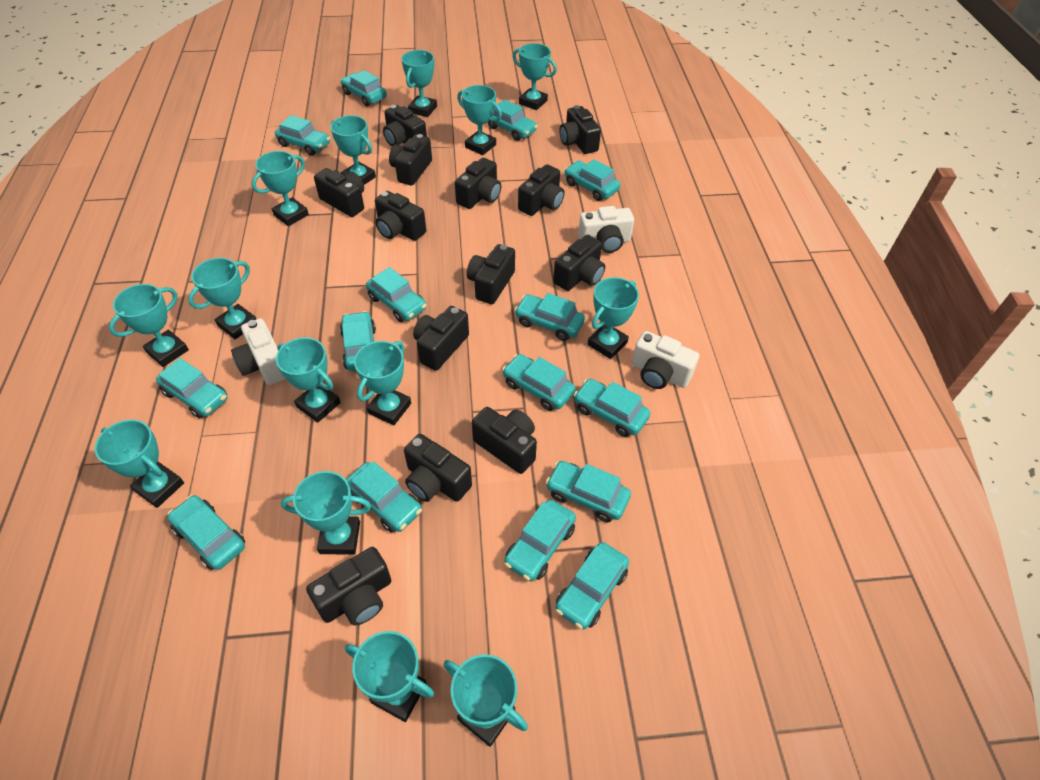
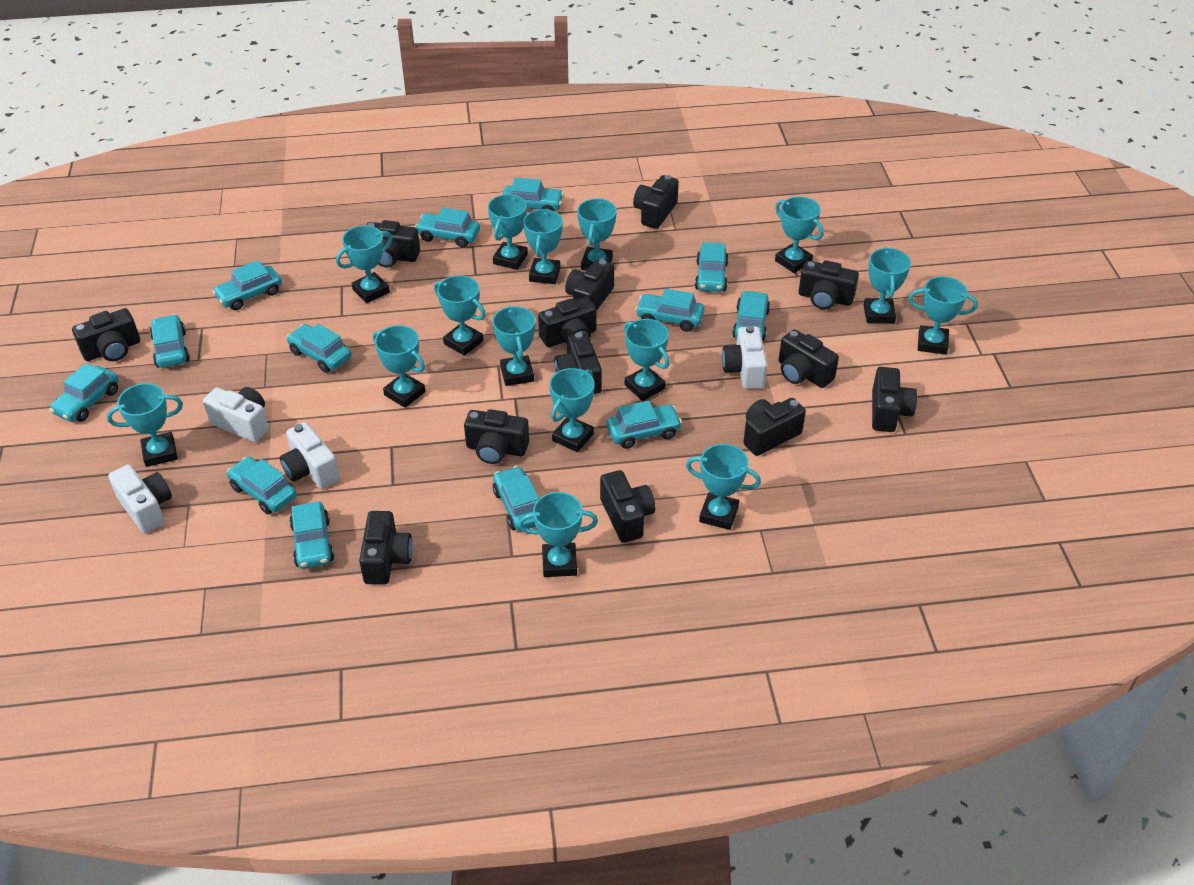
turquoise car: 15 -> 13
turquoise trophy: 14 -> 15
white camera: 3 -> 4

